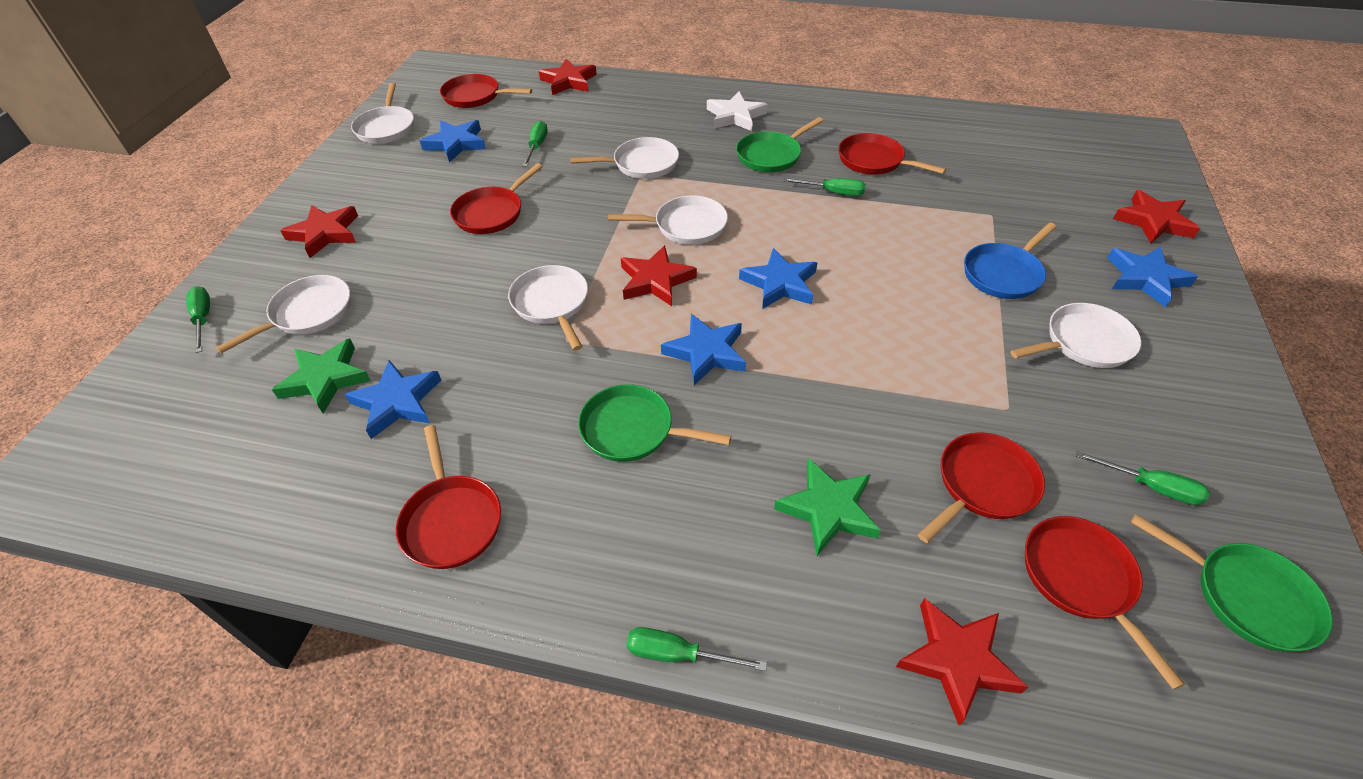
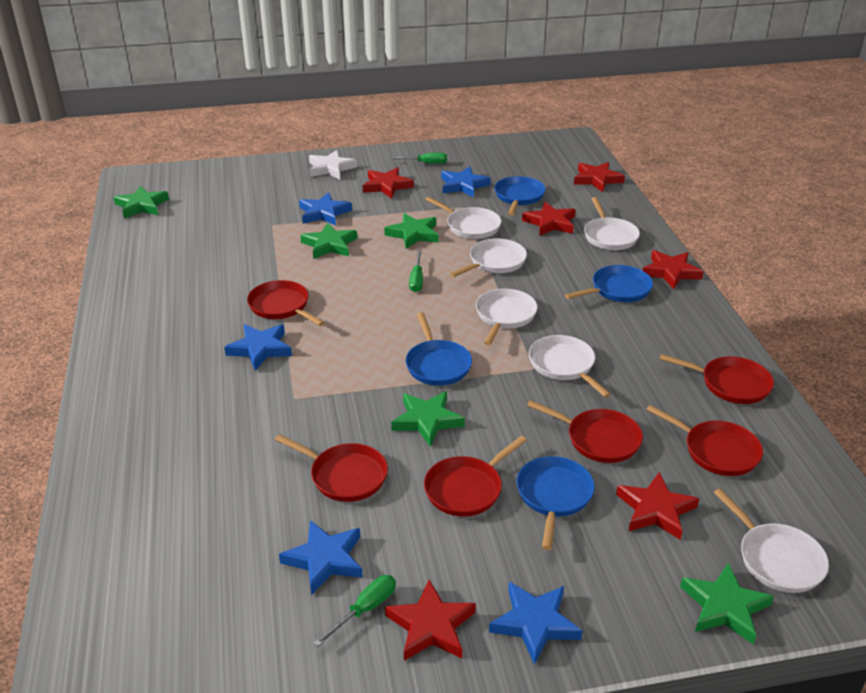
blue pan: 1 -> 4
green pan: 3 -> 0
green screwdriver: 5 -> 3
green star: 2 -> 5
red star: 5 -> 6

